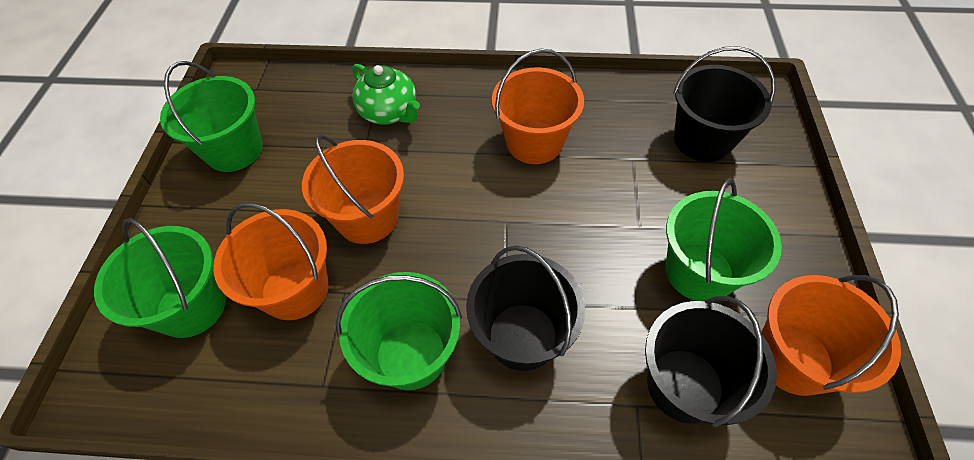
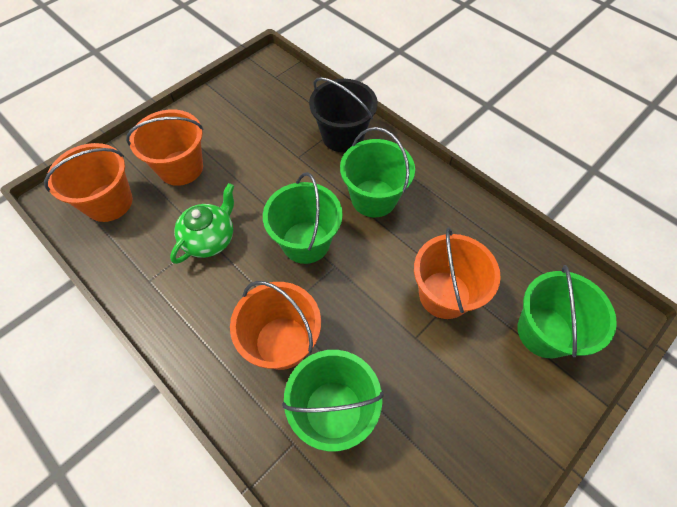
black bucket: 3 -> 1

